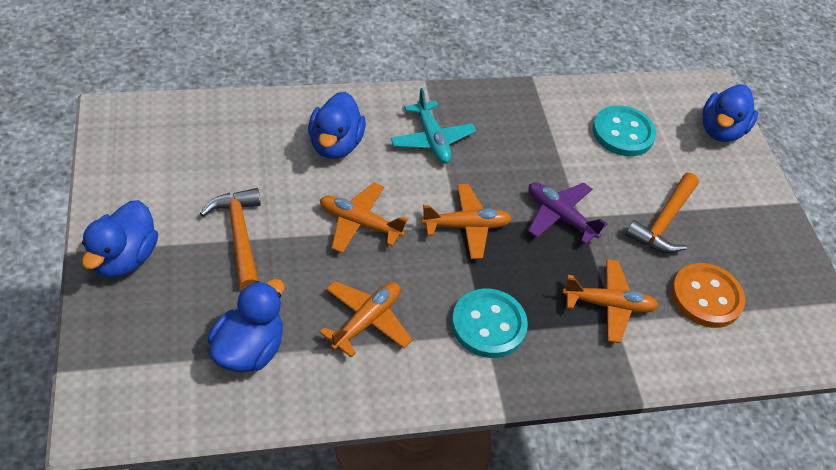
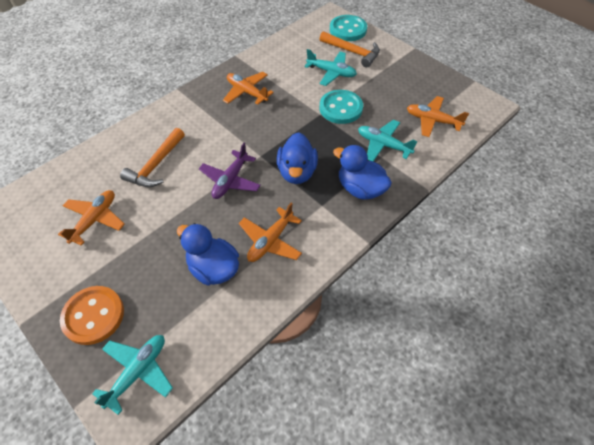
blue duck: 4 -> 3
turquoise plane: 1 -> 3

